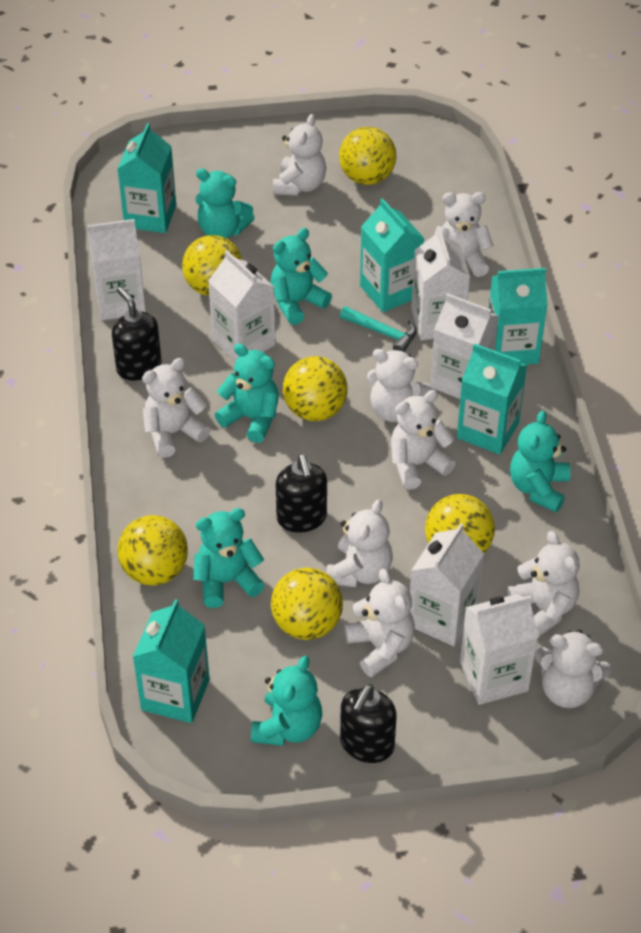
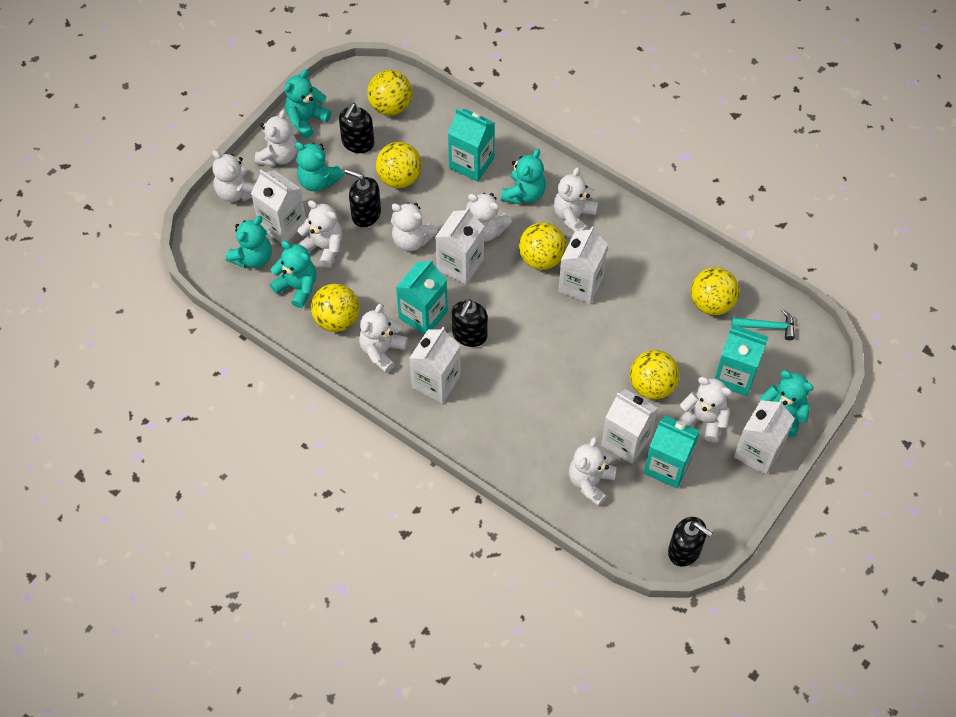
black soap dispenser: 3 -> 4
turquoise carton: 5 -> 4

